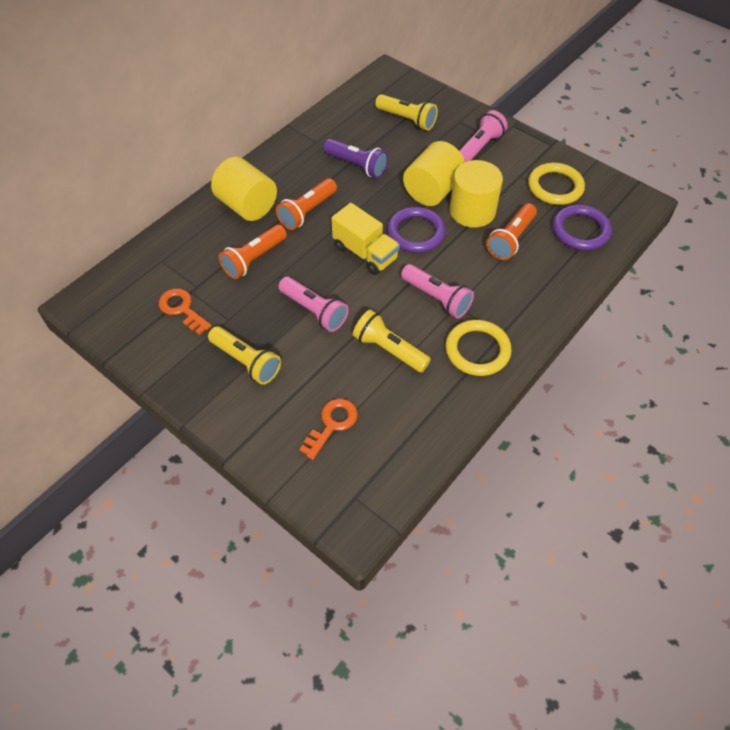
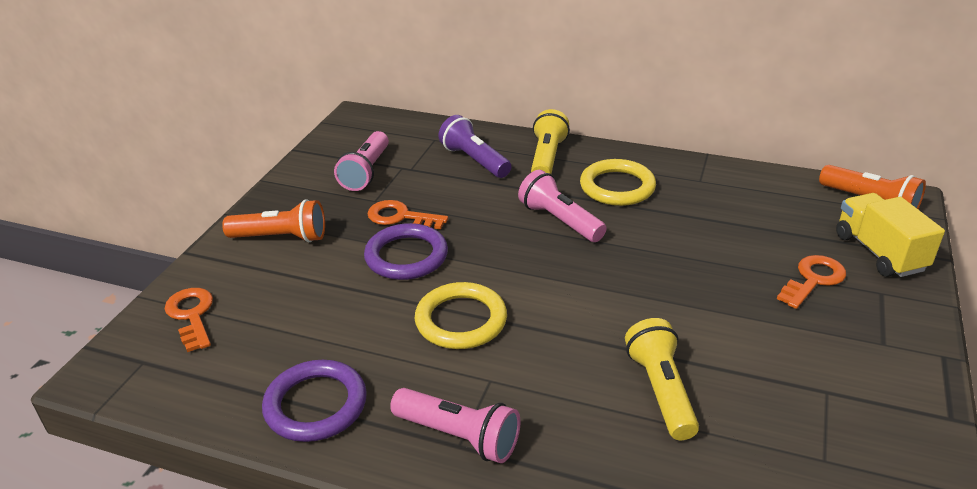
orange flashlight: 3 -> 2
orange key: 2 -> 3
yellow cylinder: 3 -> 0
yellow flashlight: 3 -> 2

